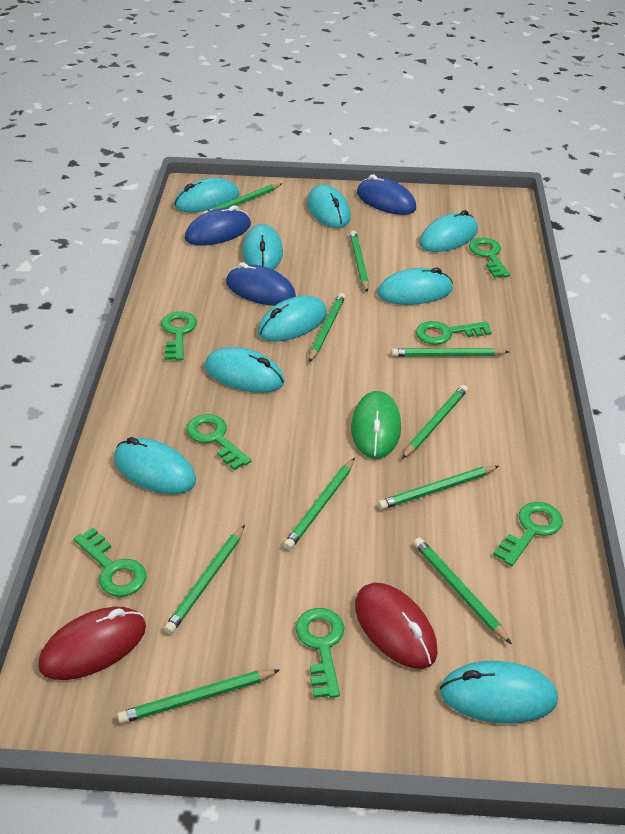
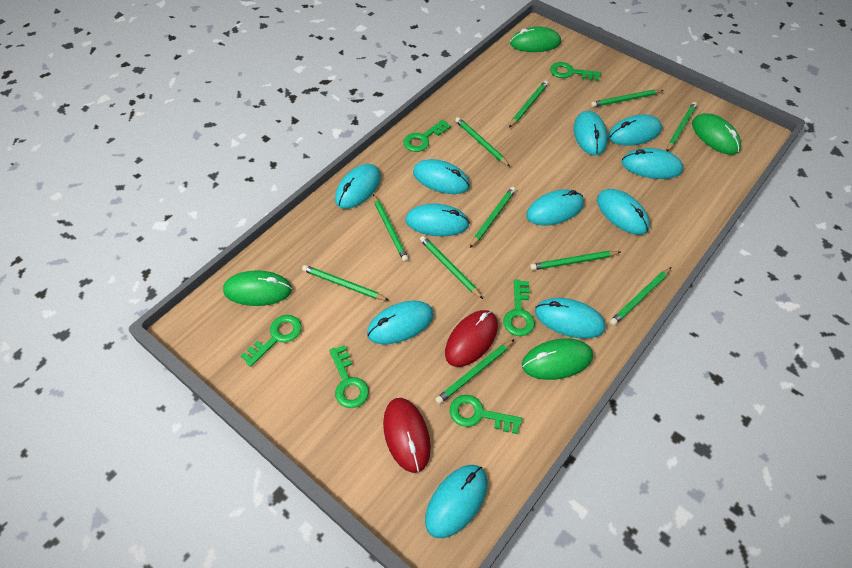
blue mouse: 3 -> 0
green key: 7 -> 6
green mouse: 1 -> 4
green pencil: 10 -> 11
turquoise mouse: 9 -> 11

